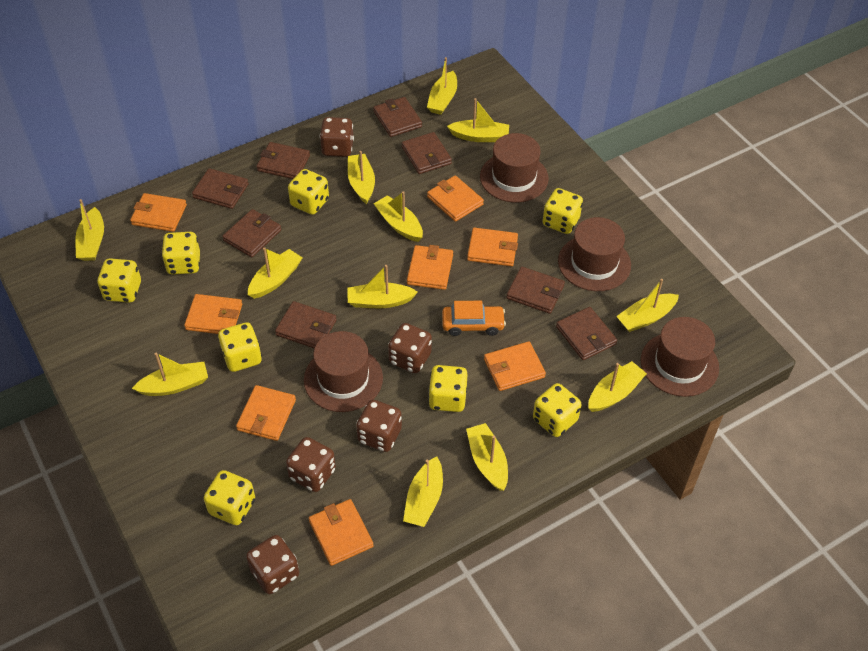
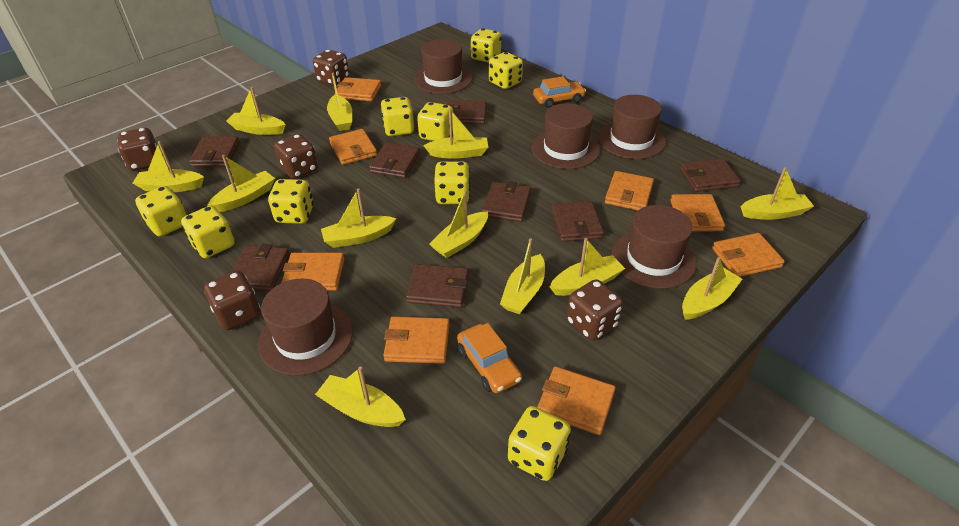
brown hat: 4 -> 5
orange car: 1 -> 2
yellow dice: 8 -> 9

